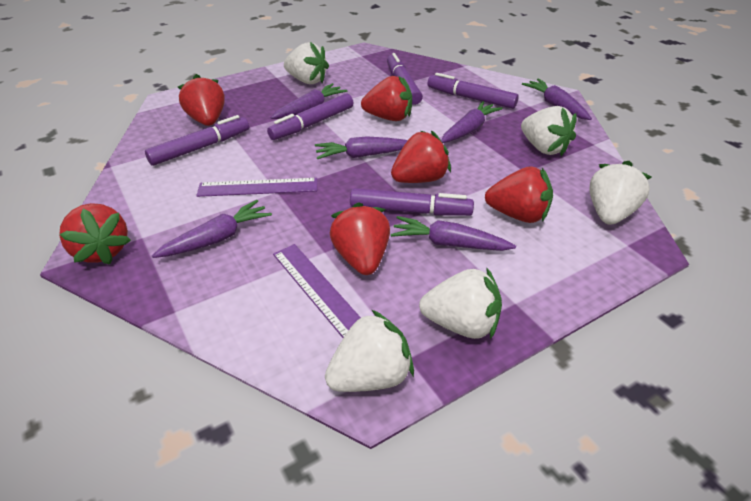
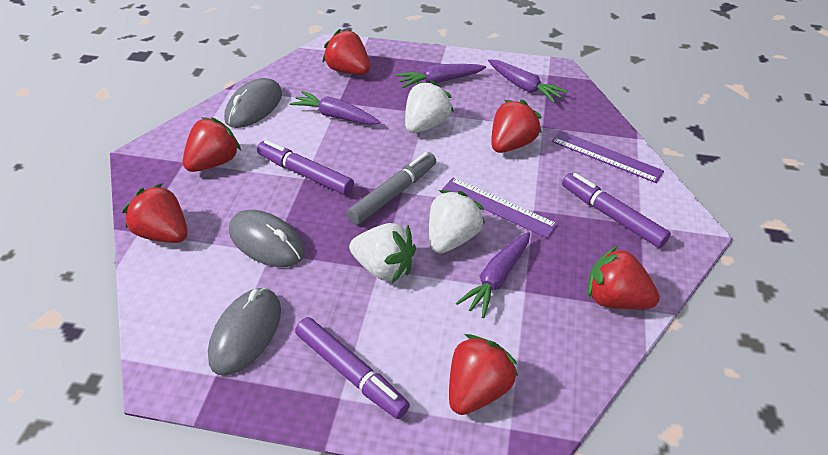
grey marker: 0 -> 1
grey mouse: 0 -> 3
purple carrot: 6 -> 4
purple marker: 5 -> 3
white strawberry: 5 -> 3

